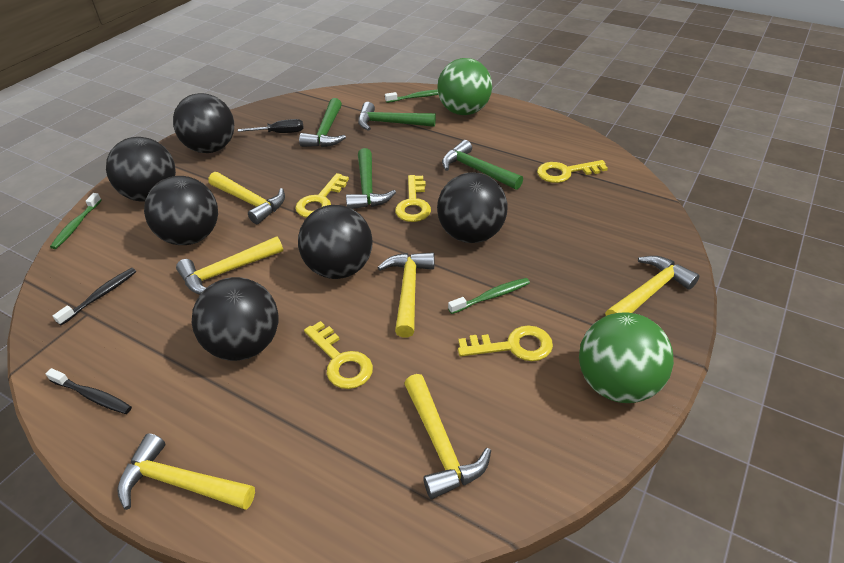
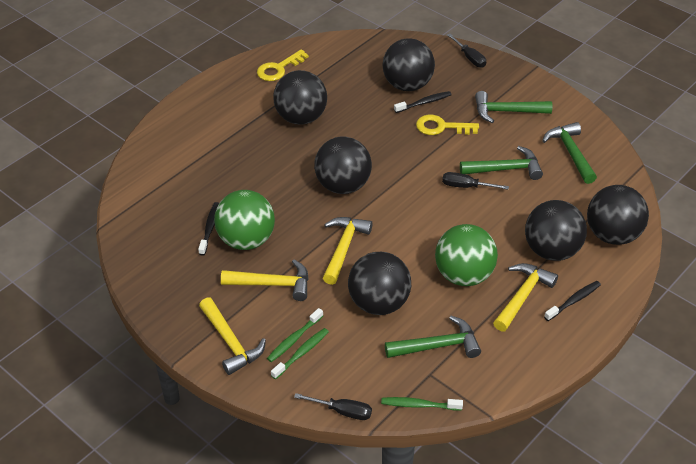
black screwdriver: 1 -> 3
black toothbrush: 2 -> 3
yellow hammer: 6 -> 4
yellow key: 5 -> 2

